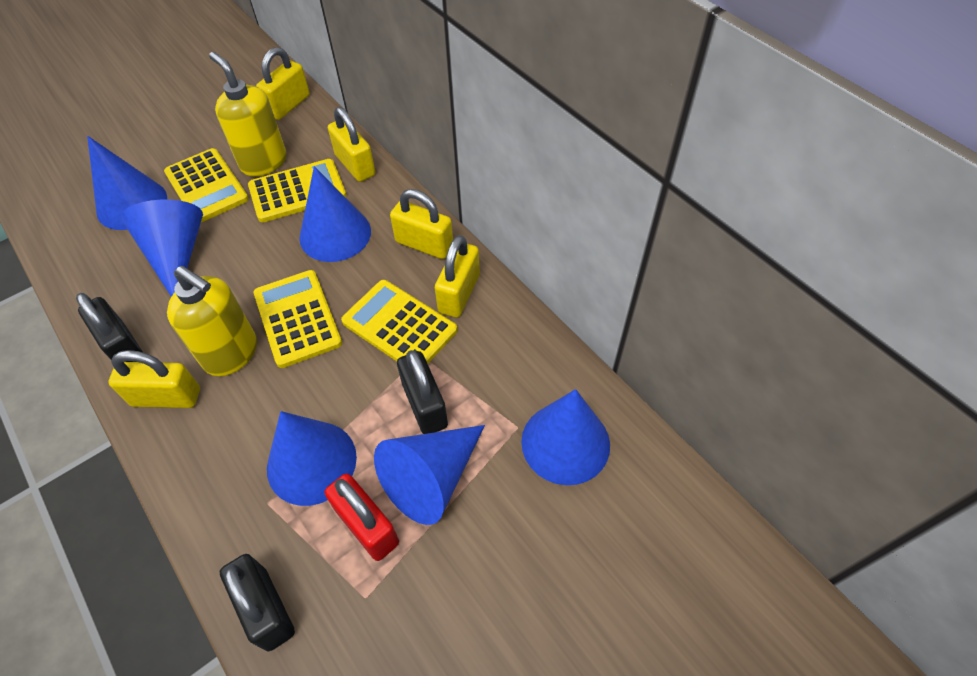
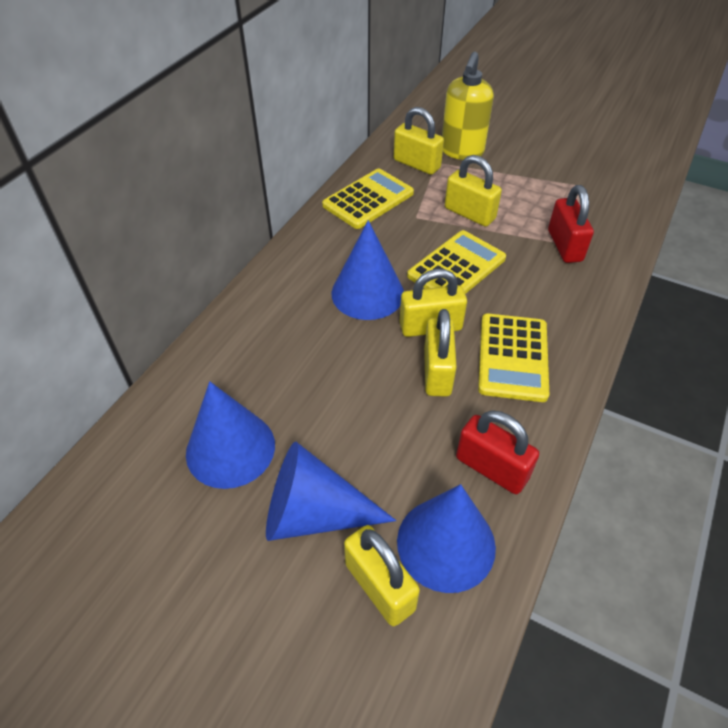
black padlock: 3 -> 0
blue cone: 6 -> 4
red padlock: 1 -> 2
yellow calculator: 4 -> 3
yellow soap dispenser: 2 -> 1

